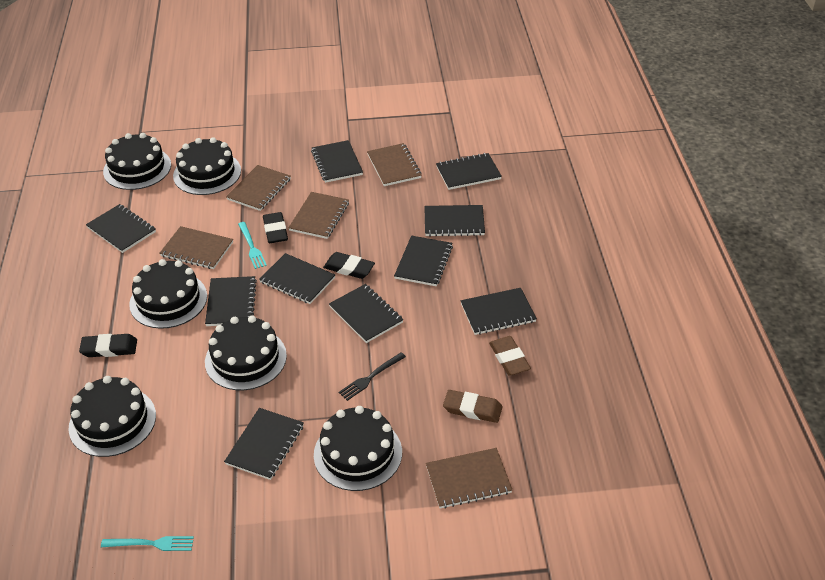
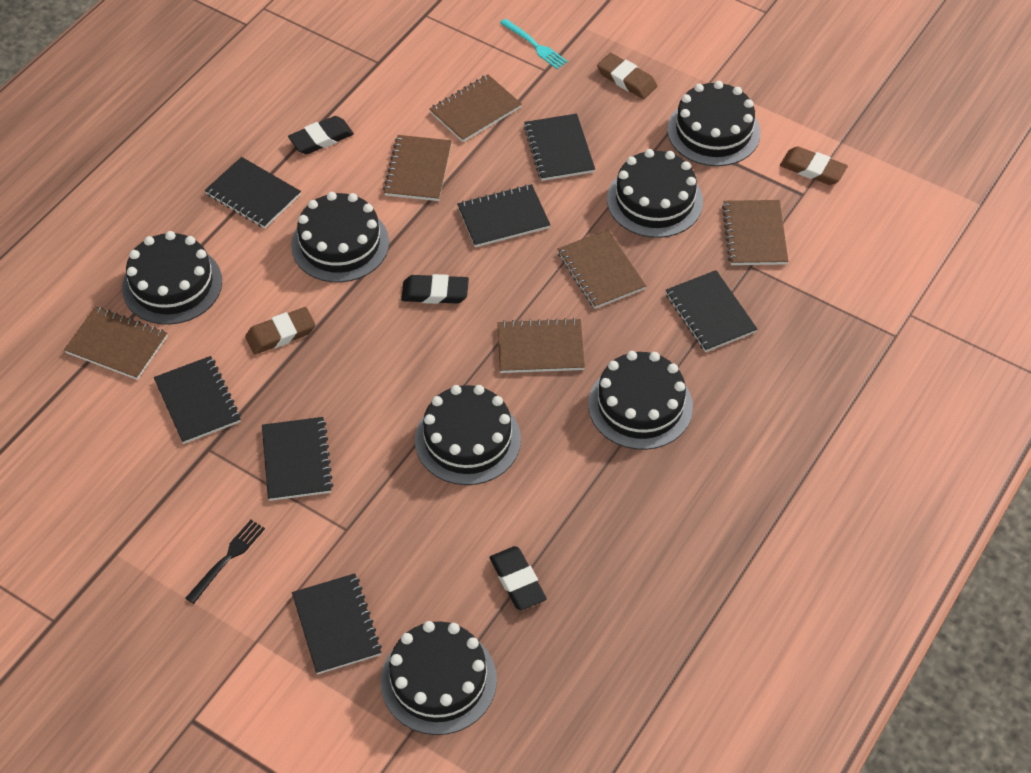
black cake: 6 -> 7
black notebook: 10 -> 7
brown eraser: 2 -> 3
brown notebook: 5 -> 6
turquoise fork: 2 -> 1

